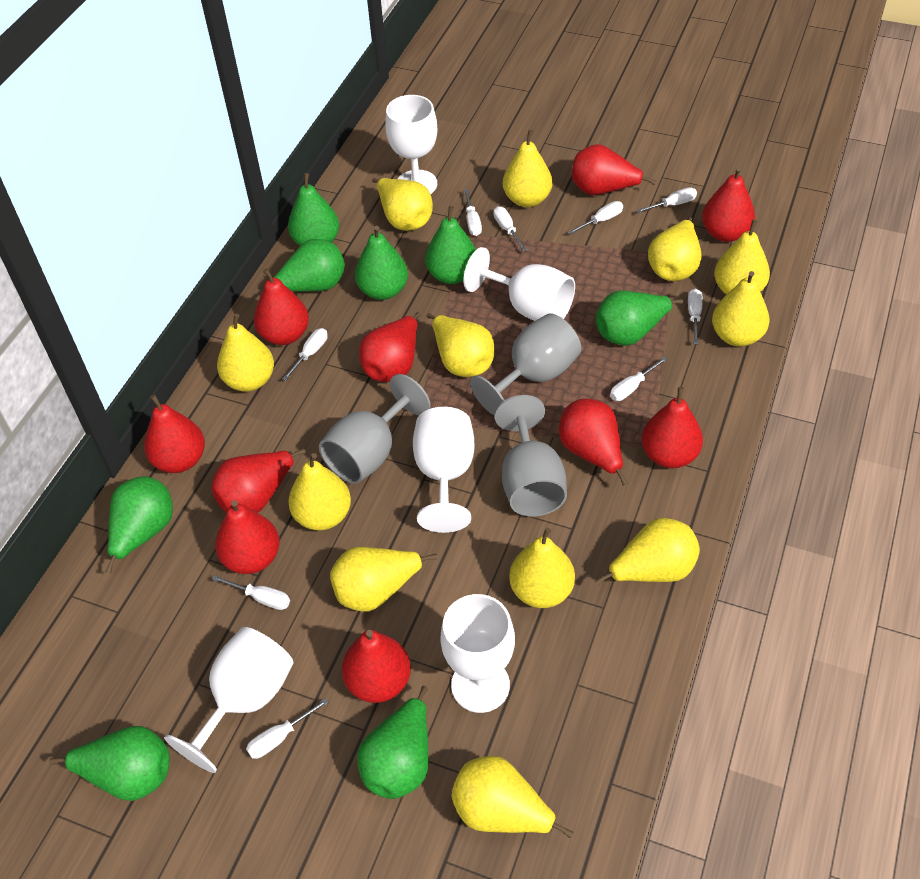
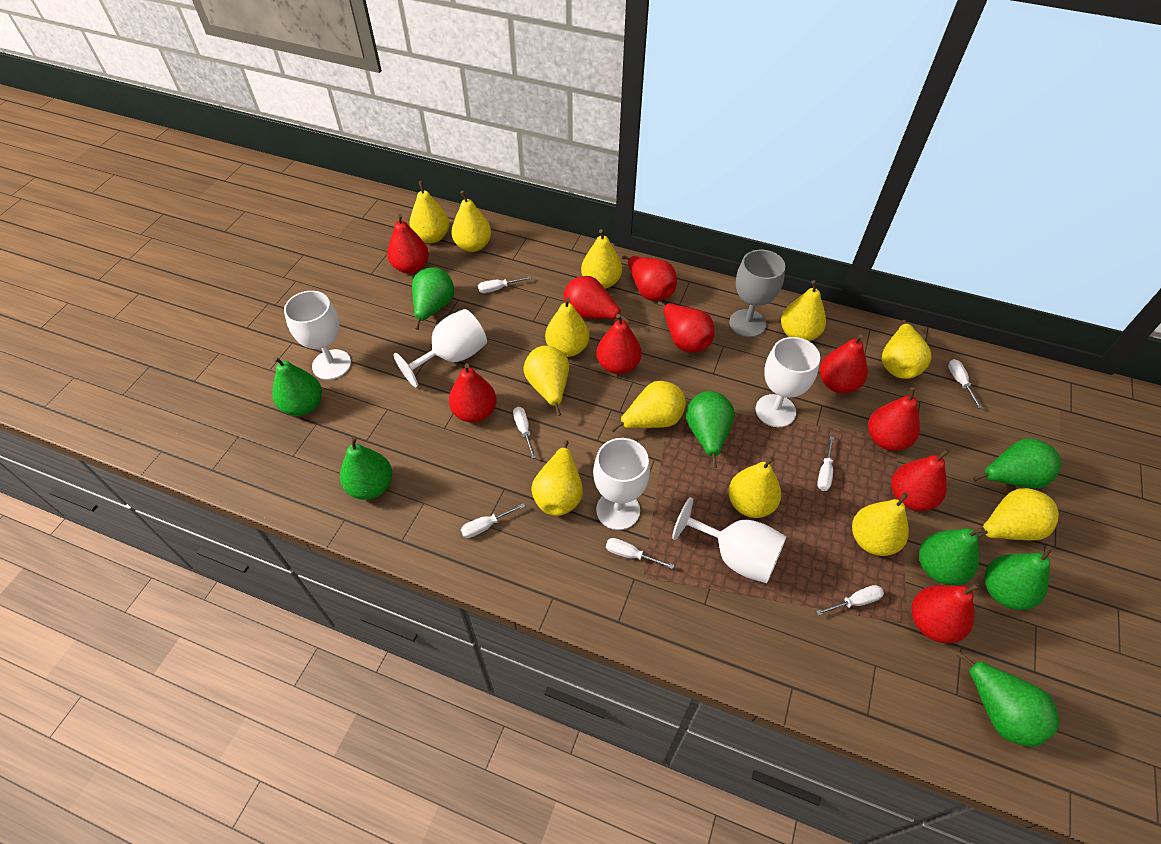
grey goblet: 3 -> 1
white screwdriver: 9 -> 7

